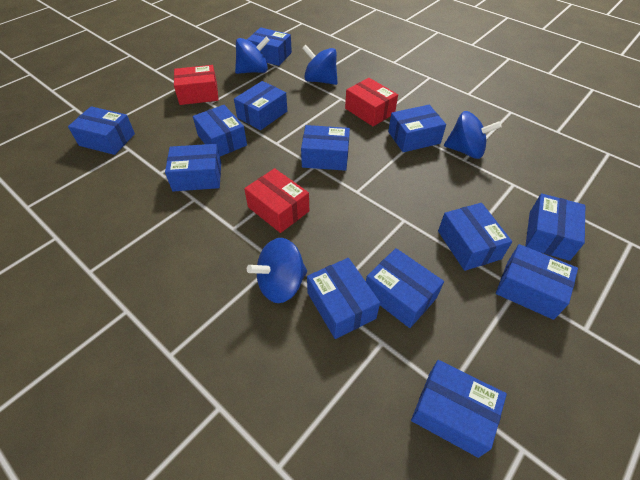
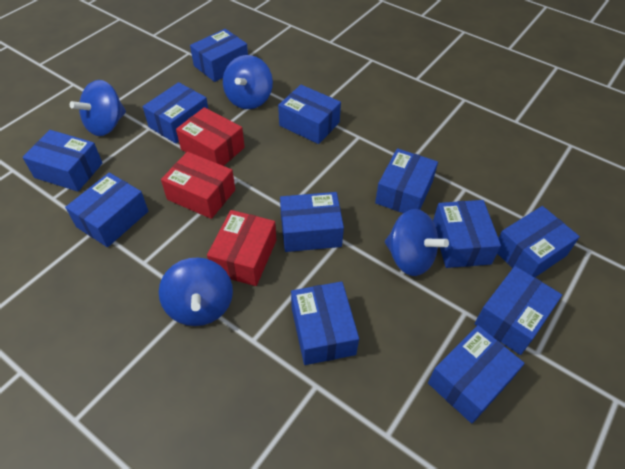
blue box: 13 -> 12

